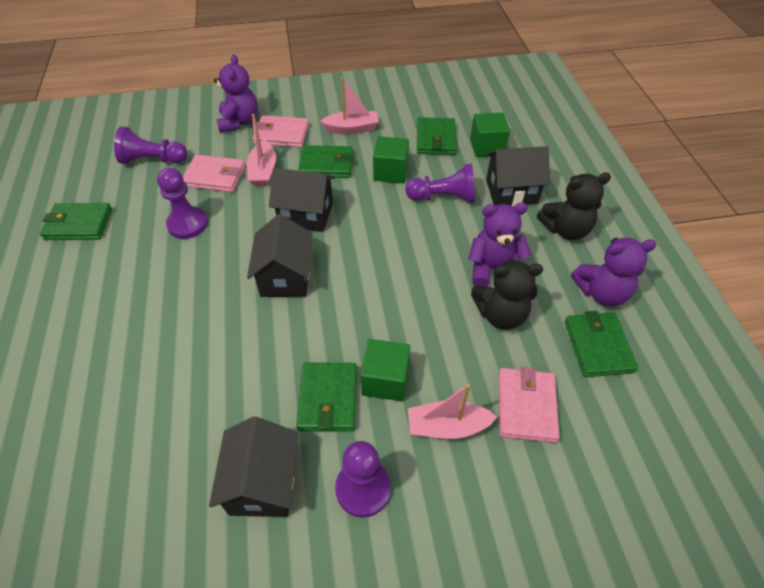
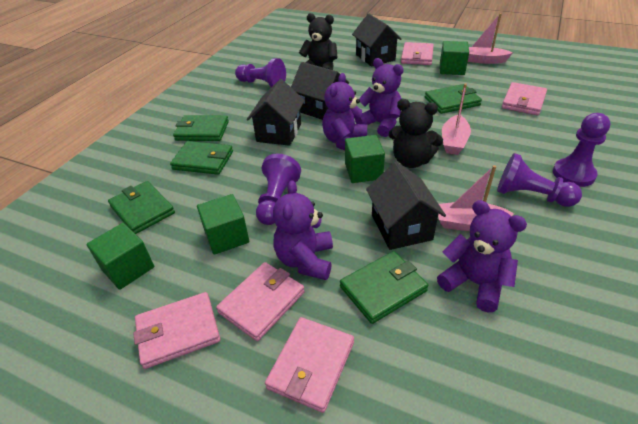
green cube: 3 -> 4
pink wallet: 3 -> 5
purple teddy bear: 3 -> 4

